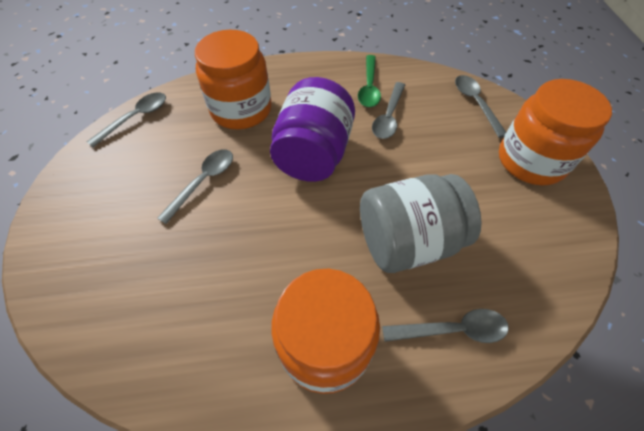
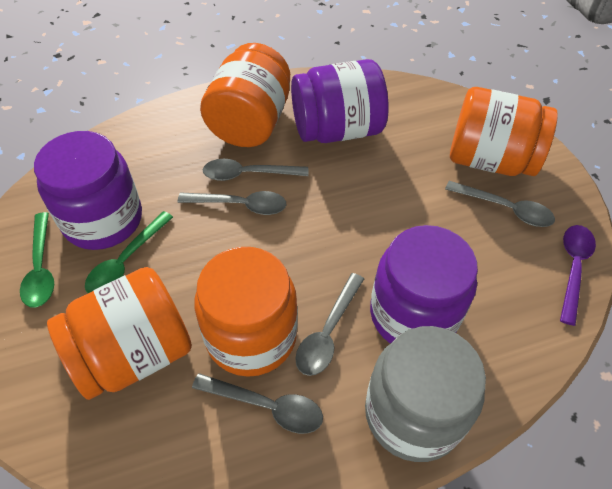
green spoon: 1 -> 2
orange jar: 3 -> 4
purple jar: 1 -> 3
purple spoon: 0 -> 1

